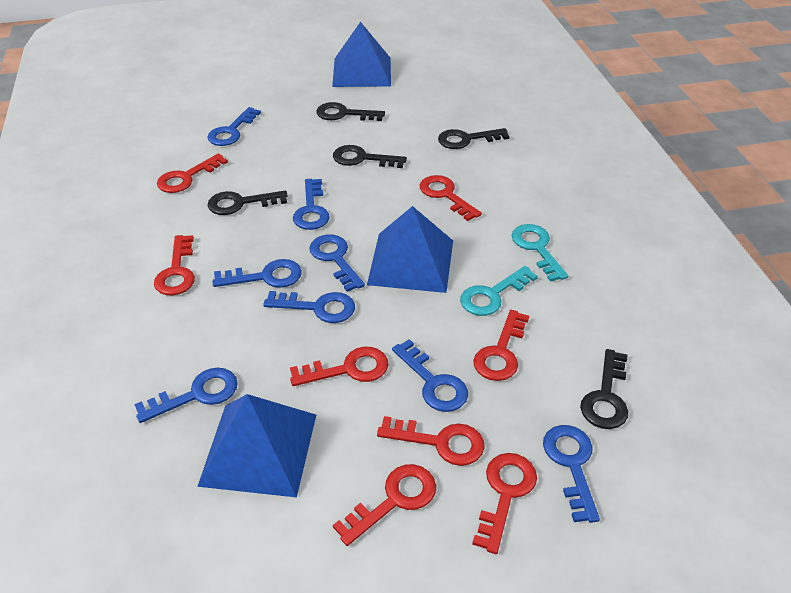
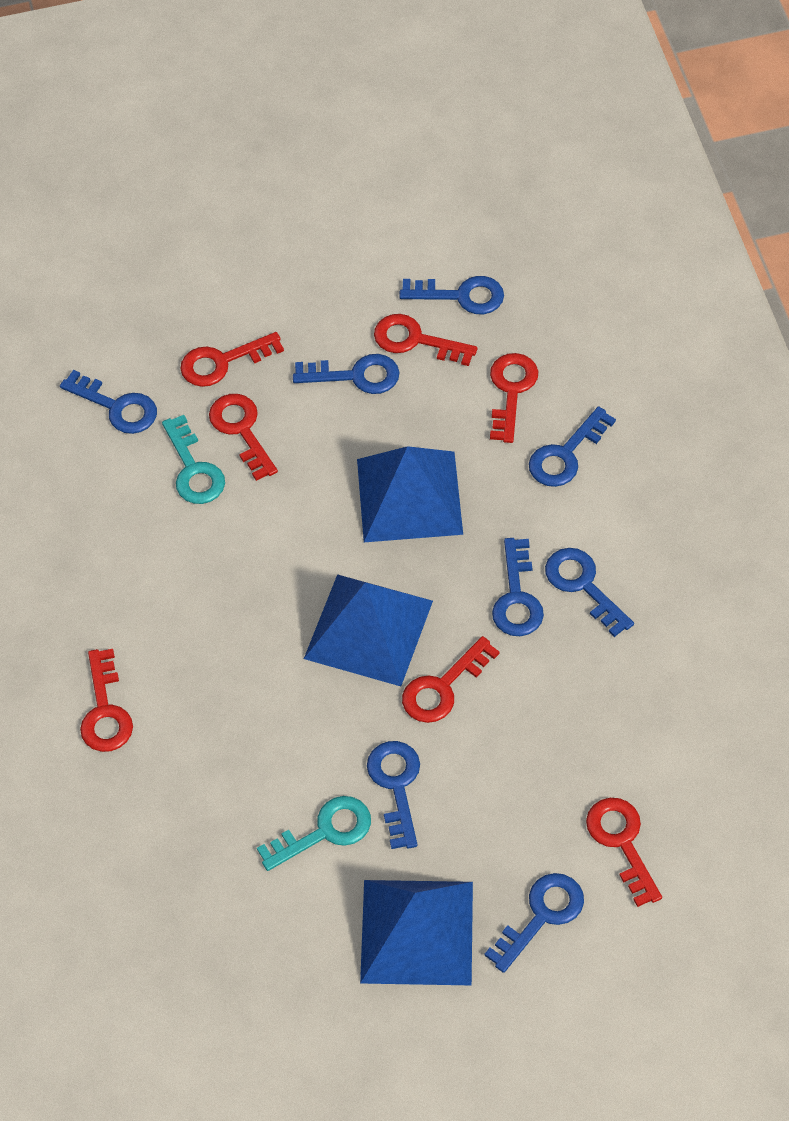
black key: 5 -> 0
red key: 8 -> 7

